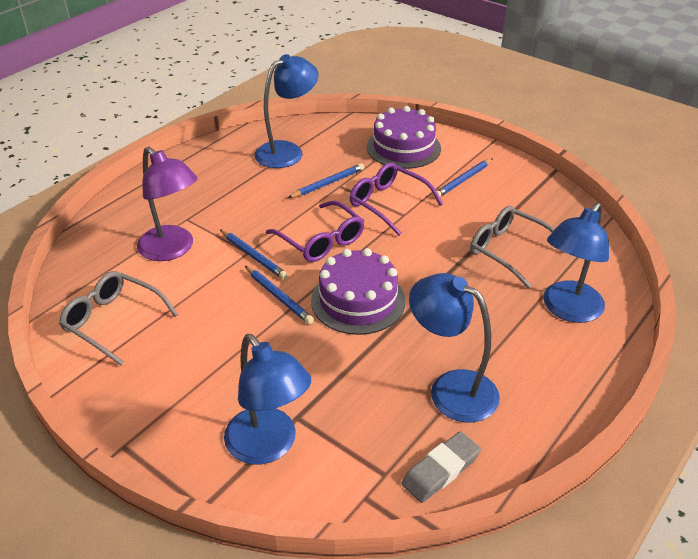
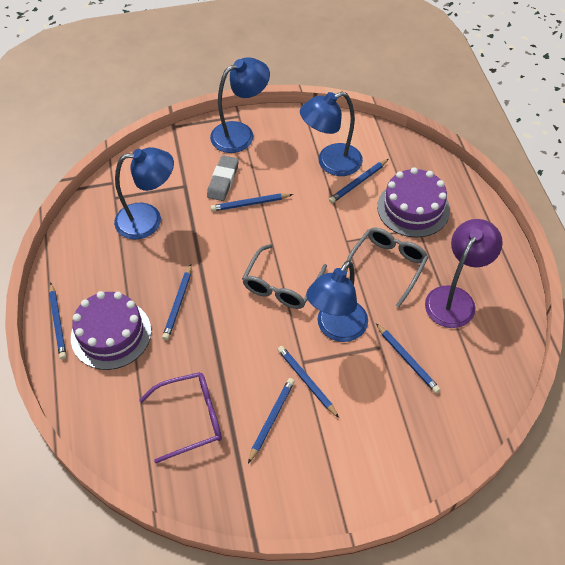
blue pencil: 4 -> 7
purple glasses: 2 -> 1

